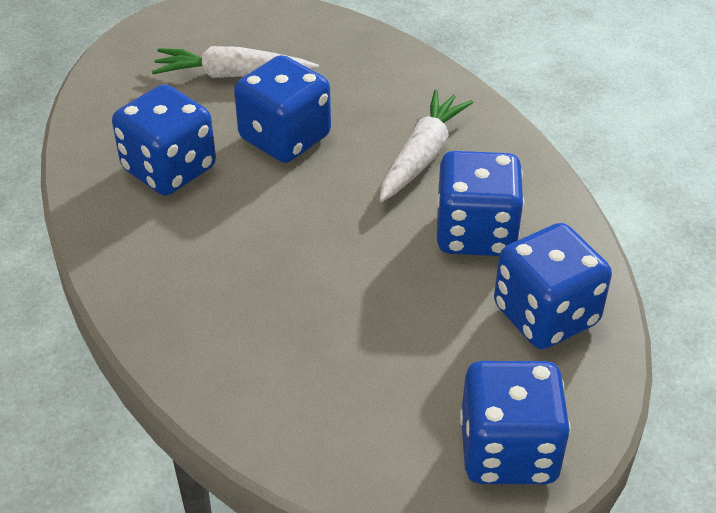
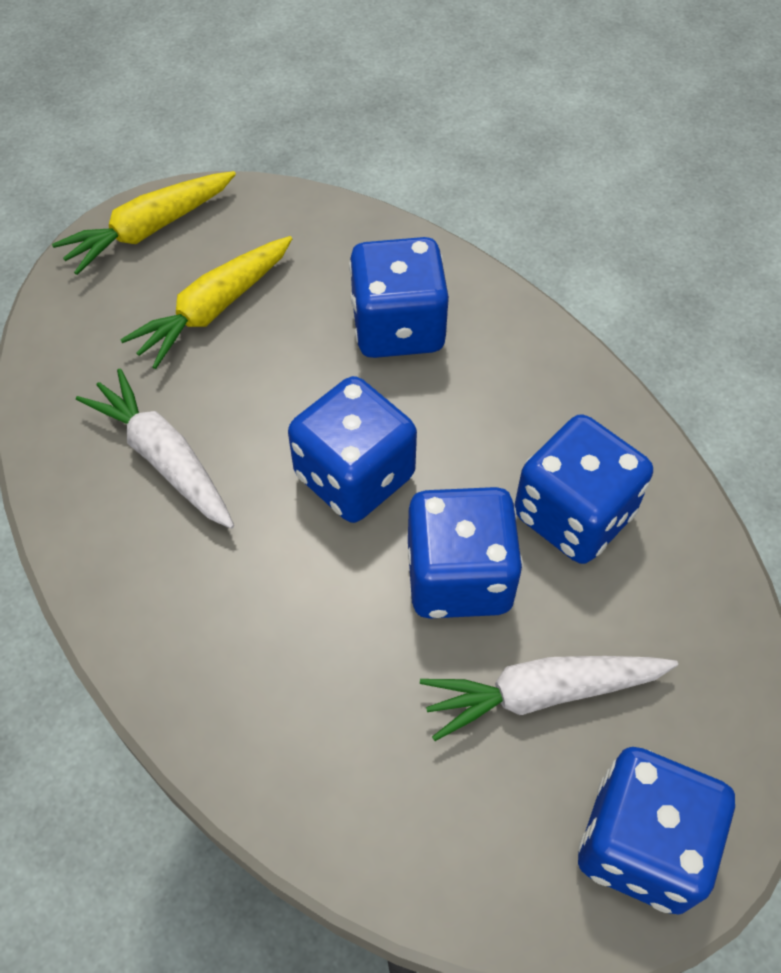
yellow carrot: 0 -> 2

